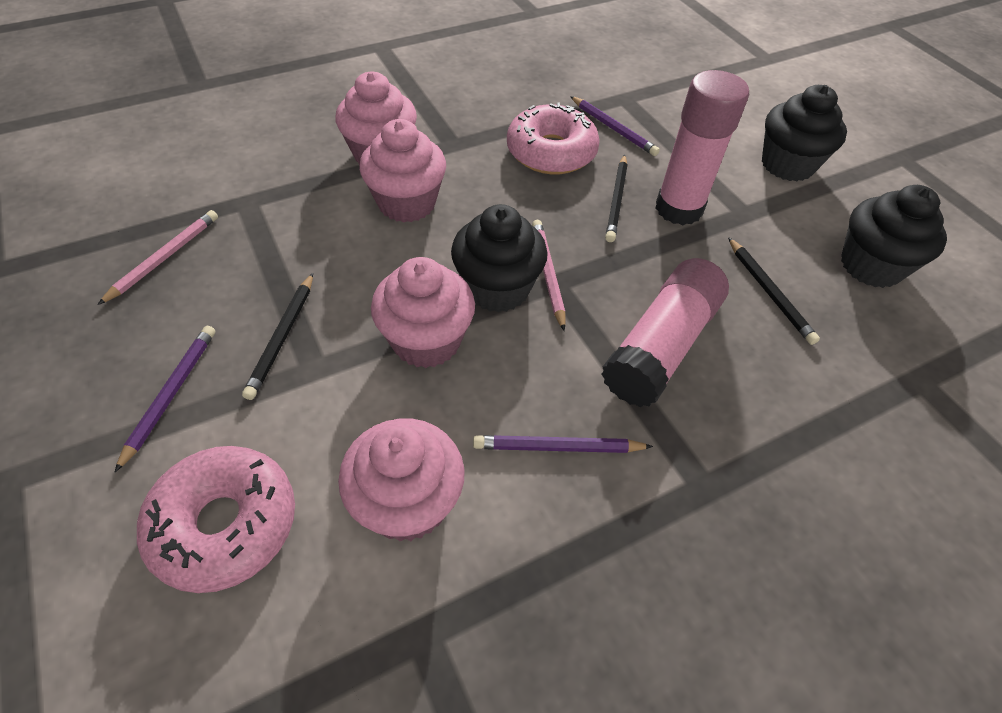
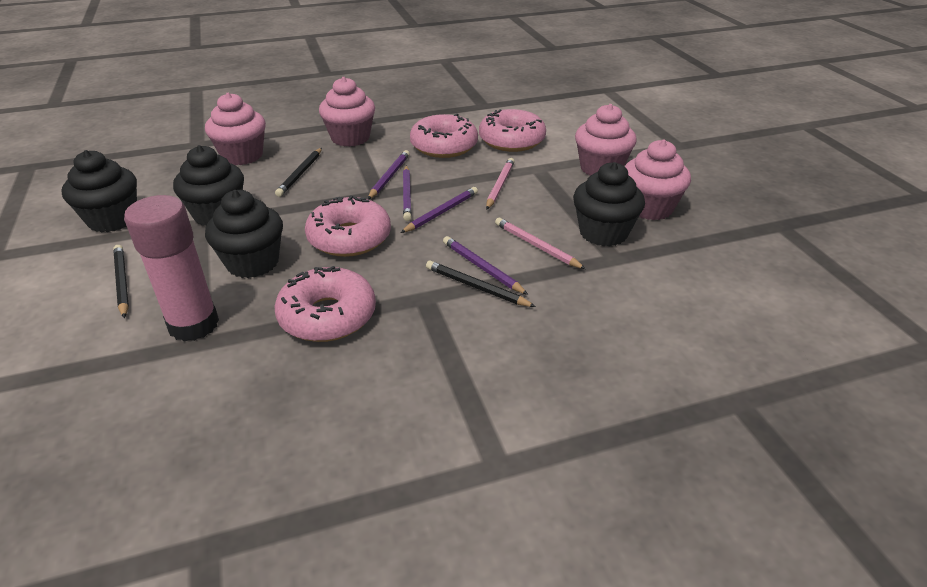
black cupcake: 3 -> 4
pink donut: 2 -> 4
pink glue stick: 2 -> 1
purple pencil: 3 -> 4

